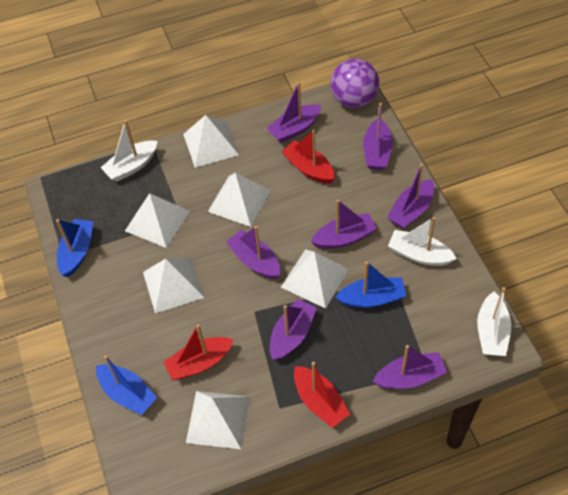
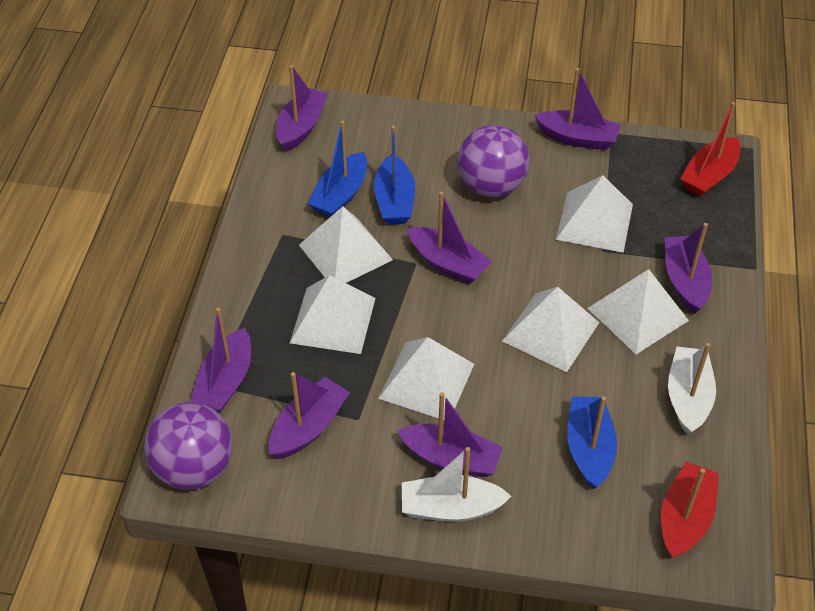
purple ball: 1 -> 2
red boat: 3 -> 2
white boat: 3 -> 2

